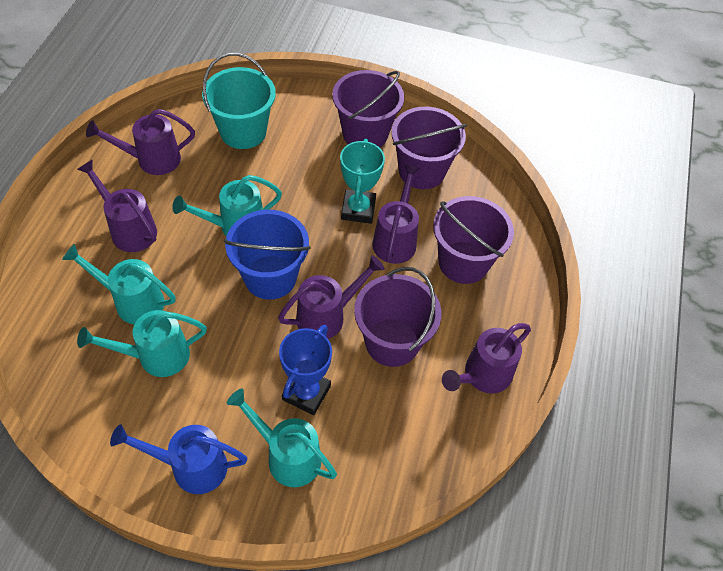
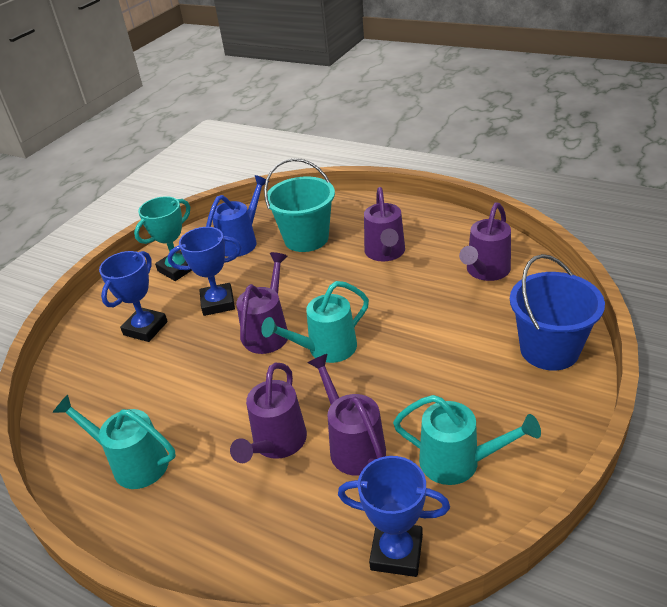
blue trophy: 1 -> 3
purple bucket: 4 -> 0
turquoise watering can: 4 -> 3

